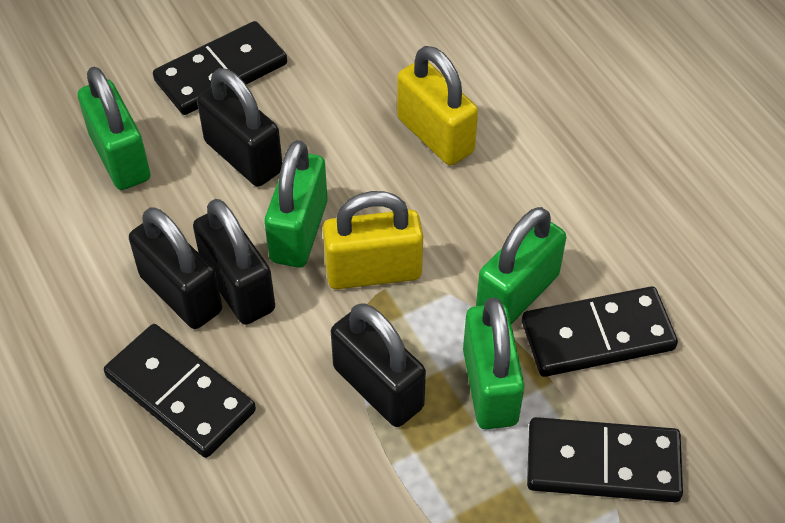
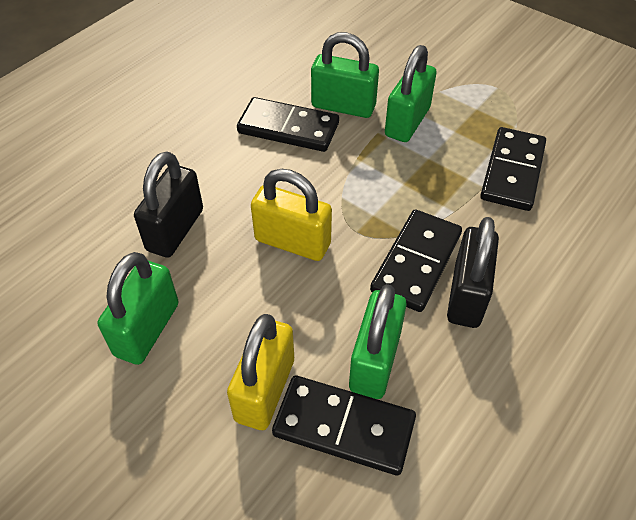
black padlock: 4 -> 2

